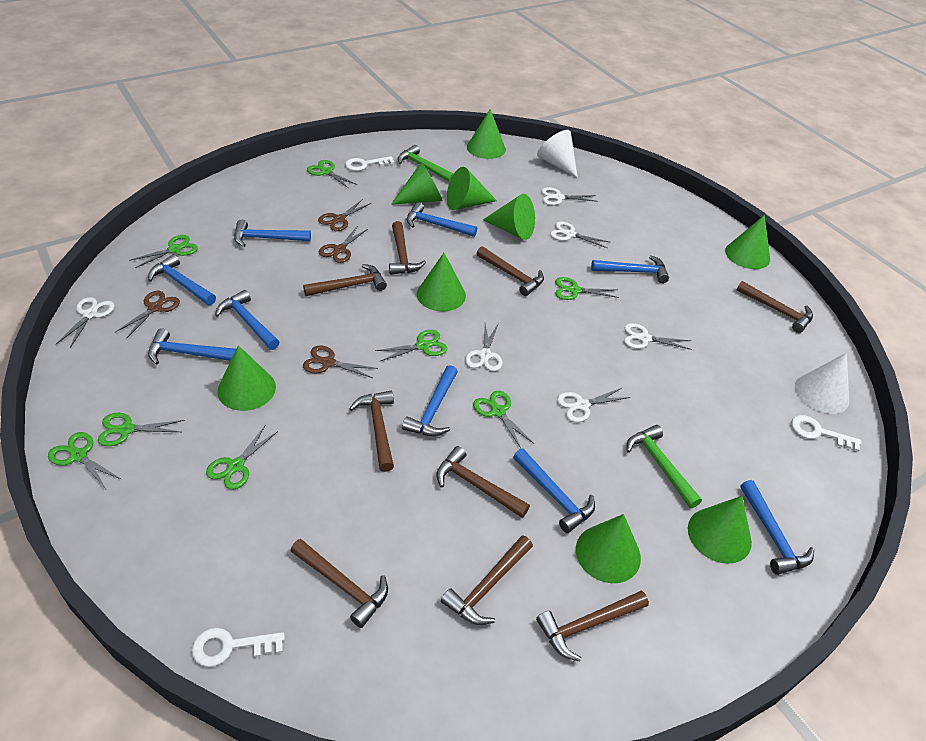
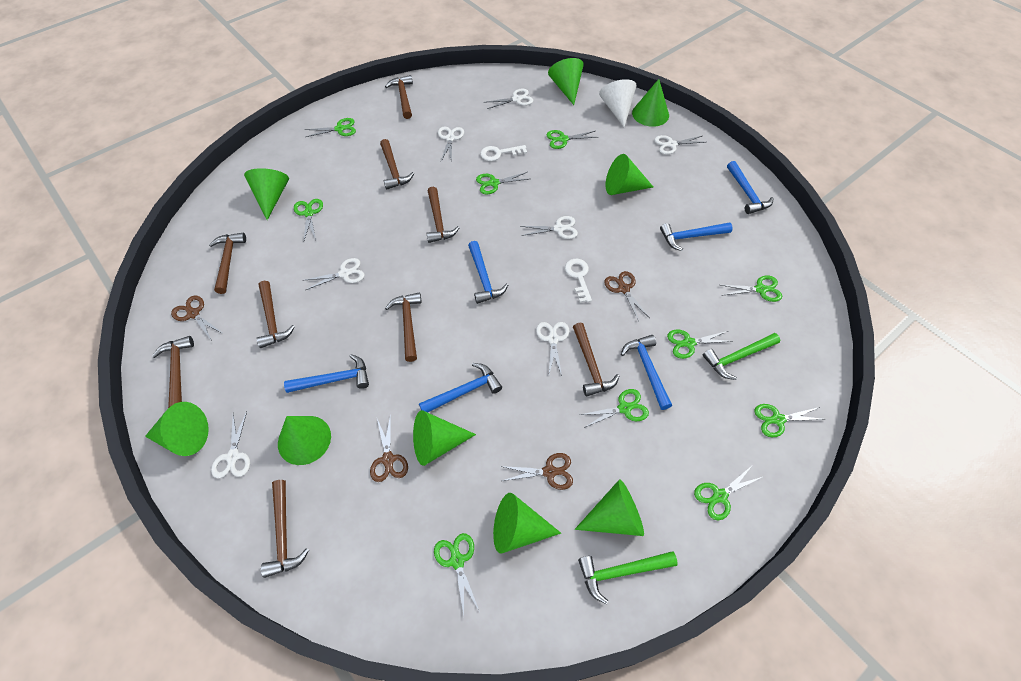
blue hammer: 9 -> 6
green scissors: 8 -> 10
white cone: 2 -> 1
white key: 3 -> 2
white scissors: 6 -> 7

